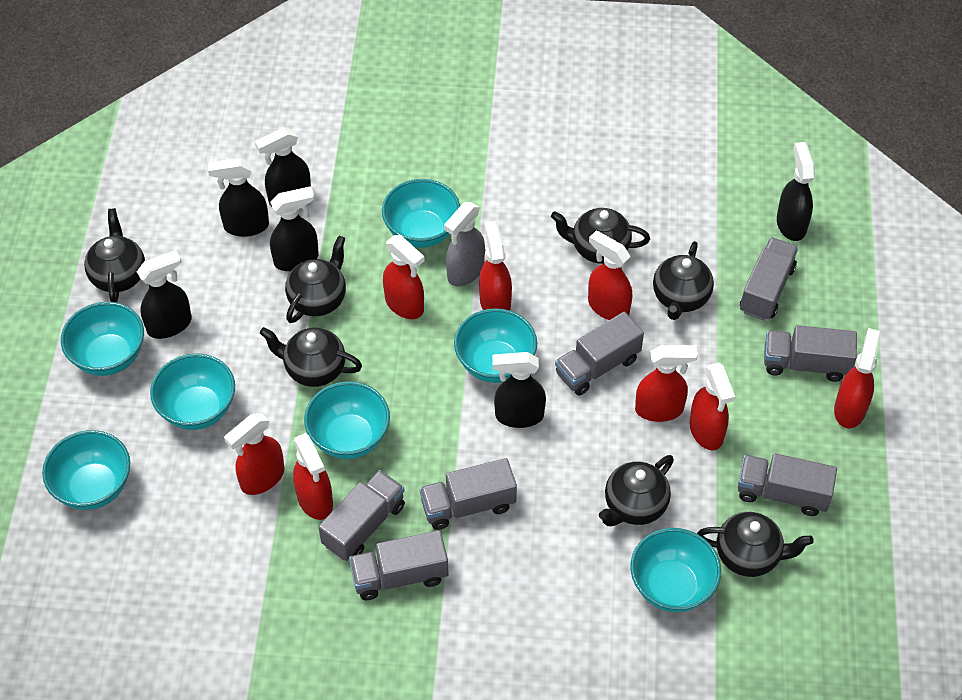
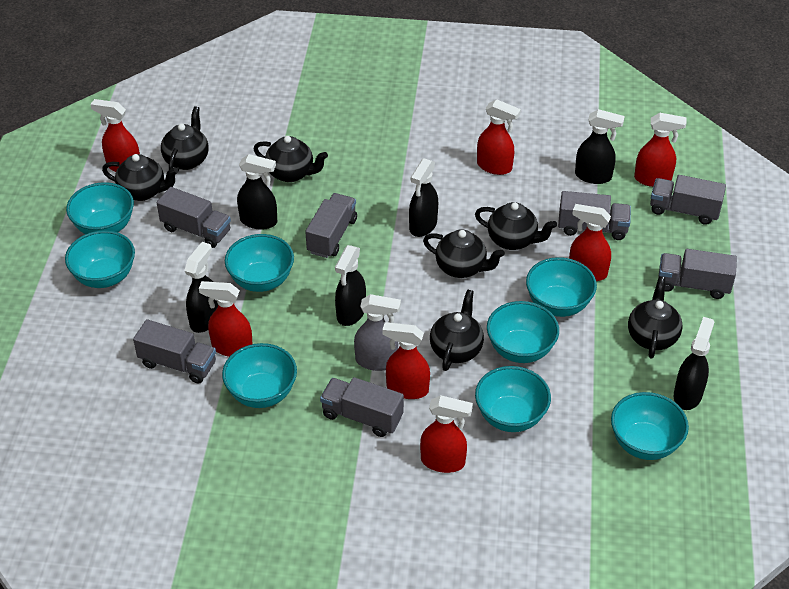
red spray bottle: 8 -> 7
turquoise bowl: 7 -> 8

